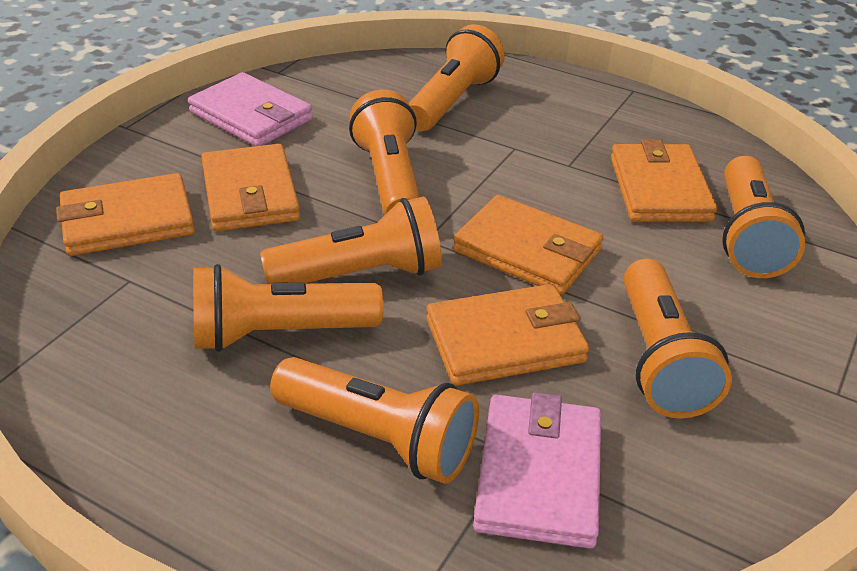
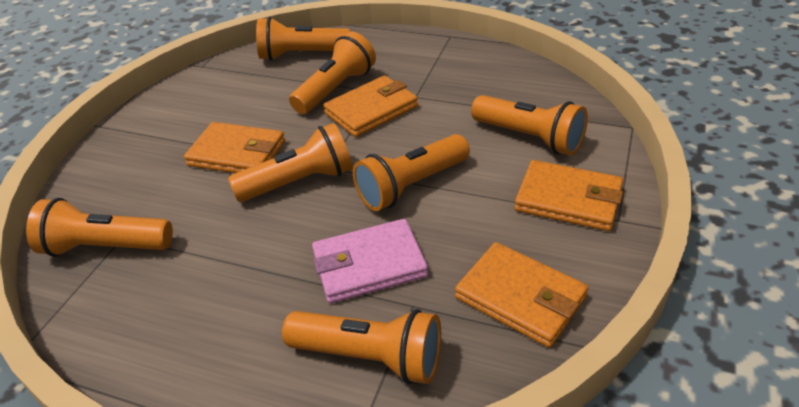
orange wallet: 5 -> 4
pink wallet: 2 -> 1

